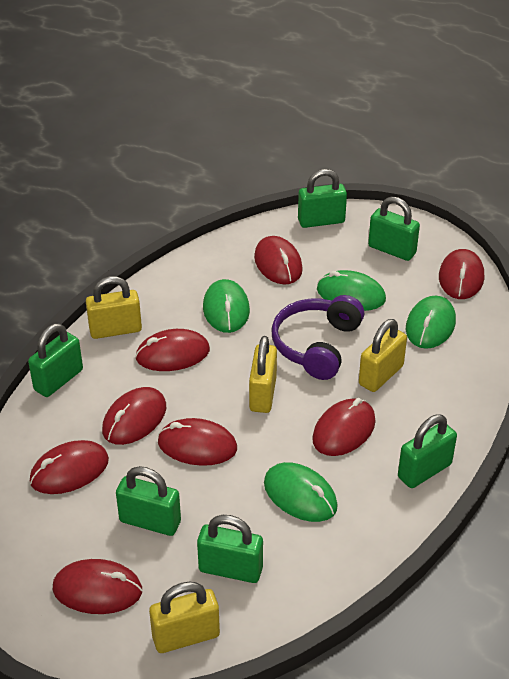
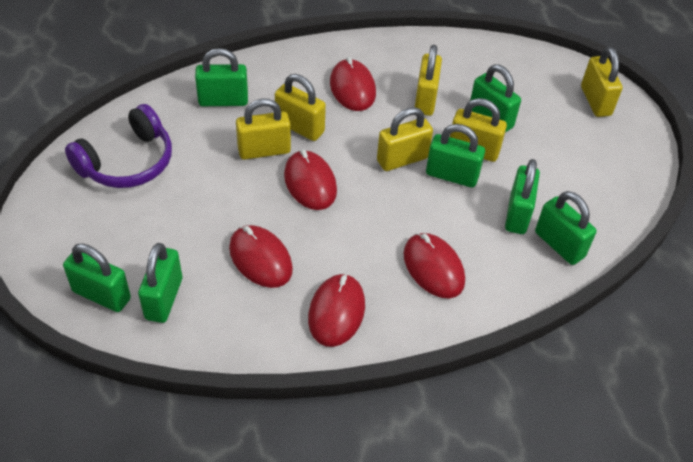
green mouse: 4 -> 0
green padlock: 6 -> 7
red mouse: 8 -> 5
yellow padlock: 4 -> 6

